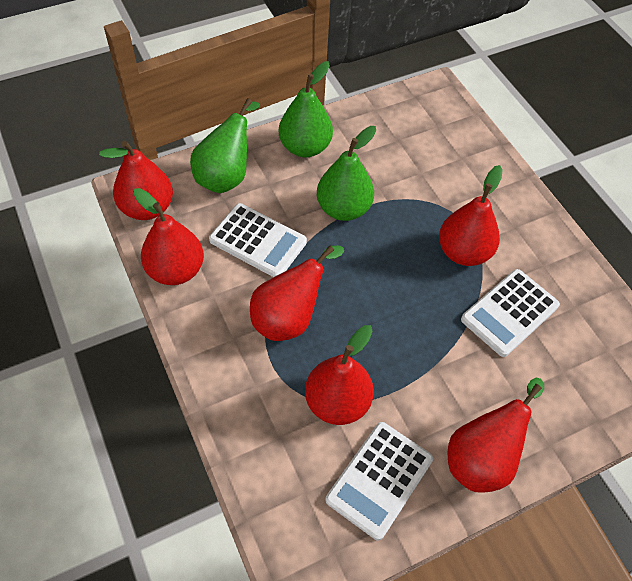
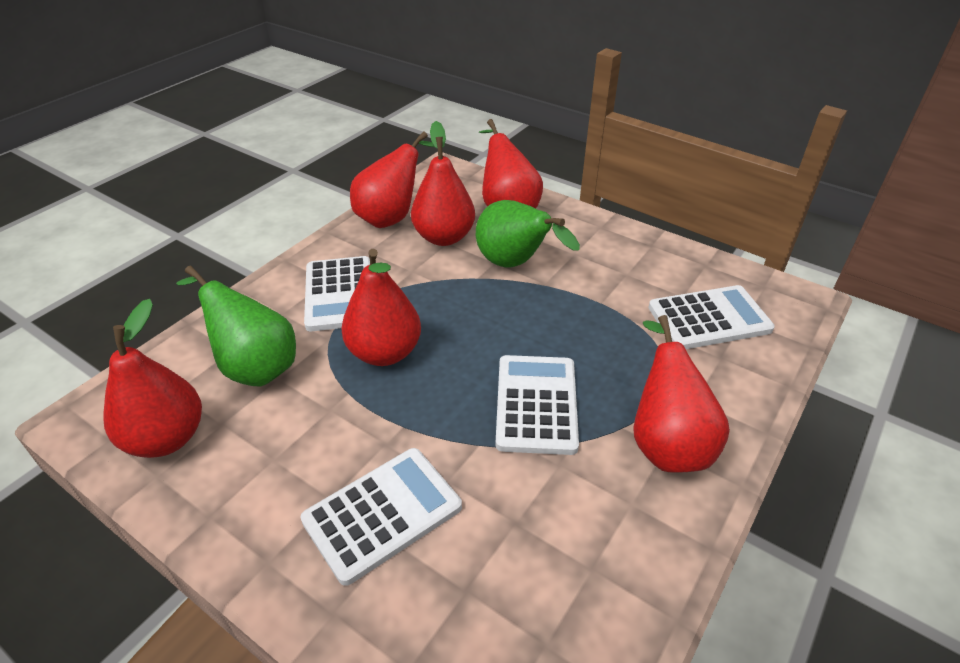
green pear: 3 -> 2
white calculator: 3 -> 4

